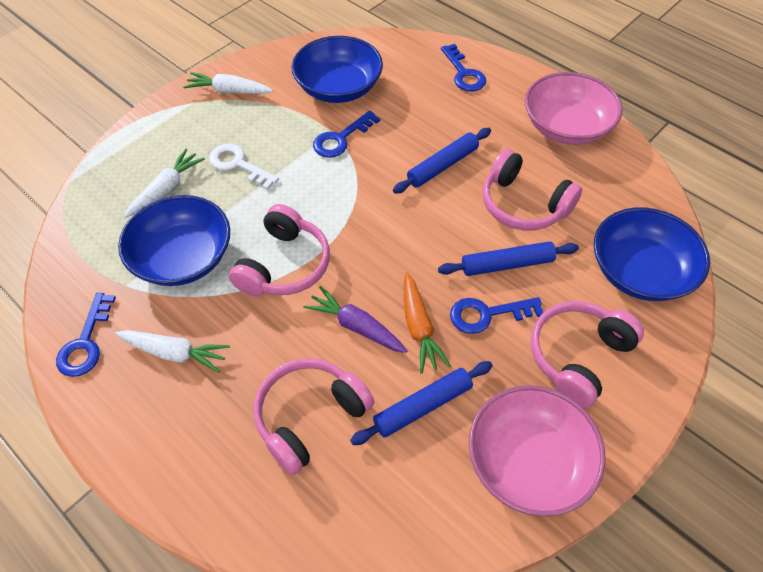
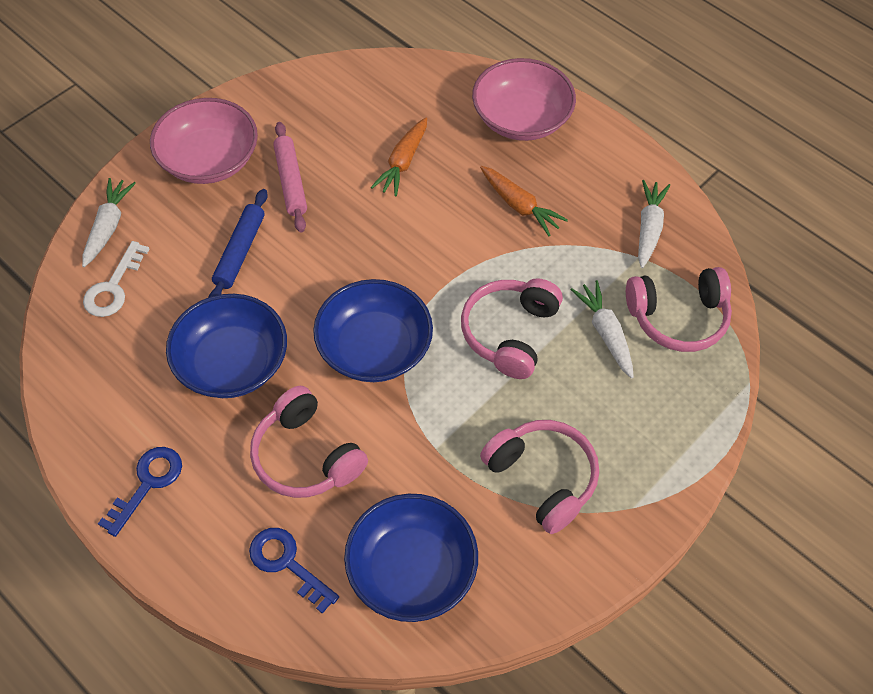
blue key: 4 -> 2
blue rolling pin: 3 -> 1
orange carrot: 1 -> 2
pink rolling pin: 0 -> 1
purple carrot: 1 -> 0

